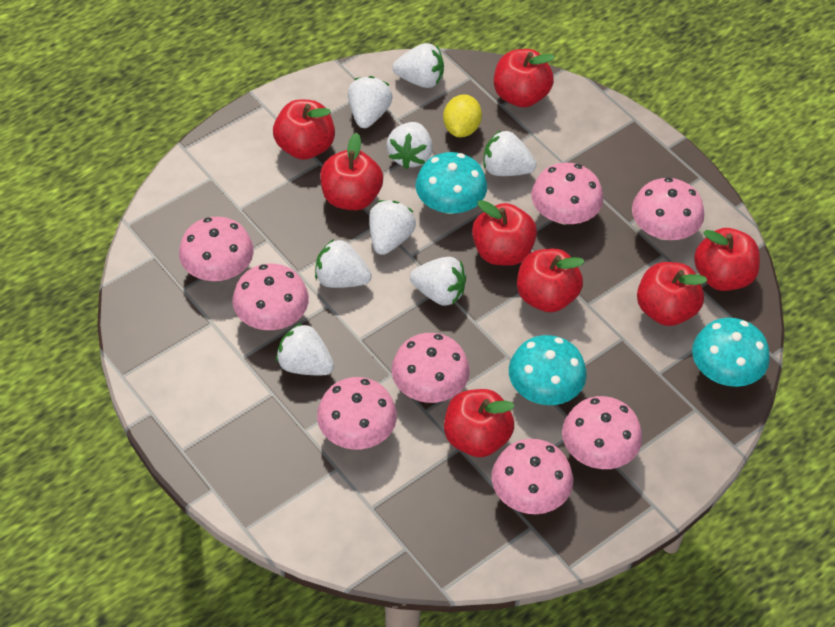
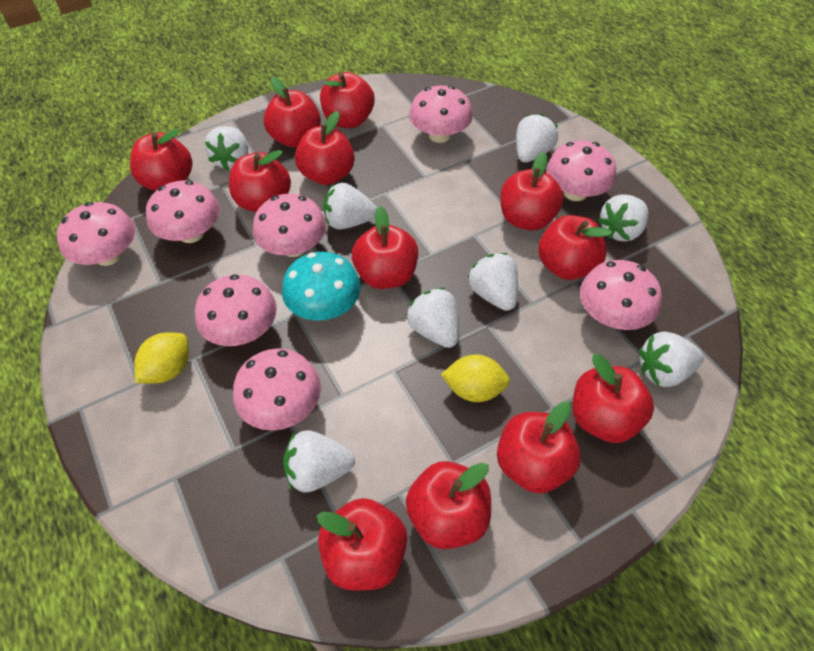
red apple: 8 -> 12
turquoise mushroom: 3 -> 1
yellow lemon: 1 -> 2

